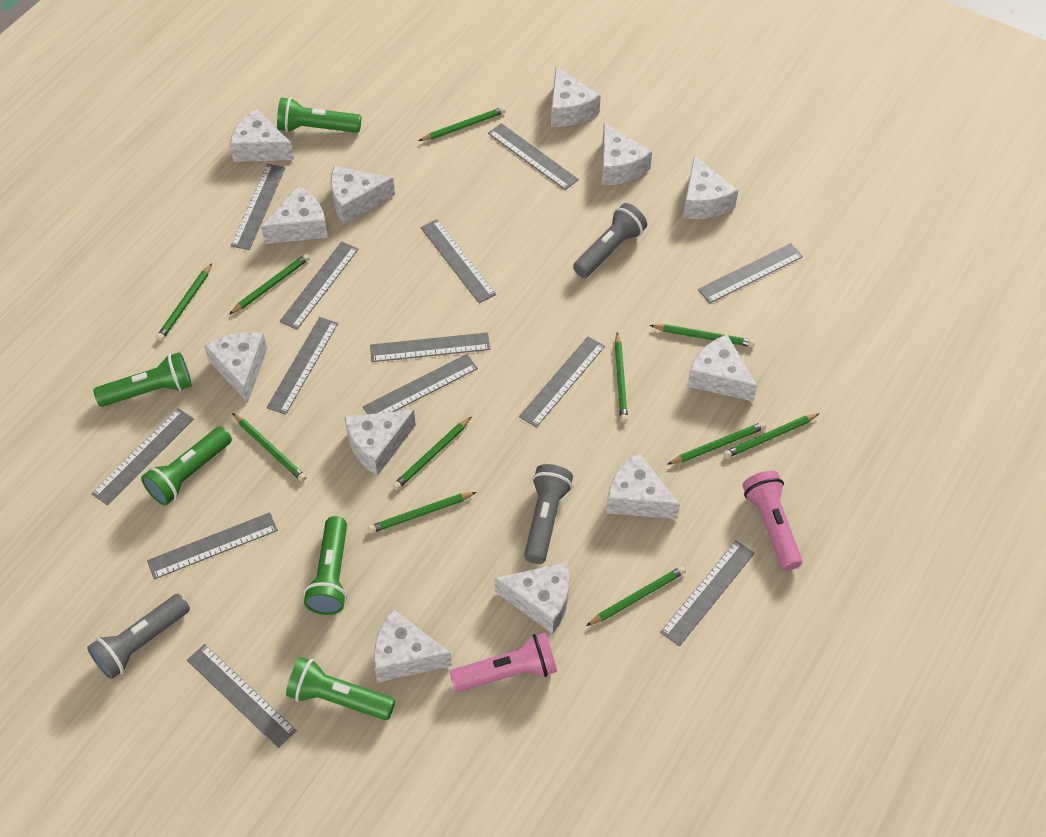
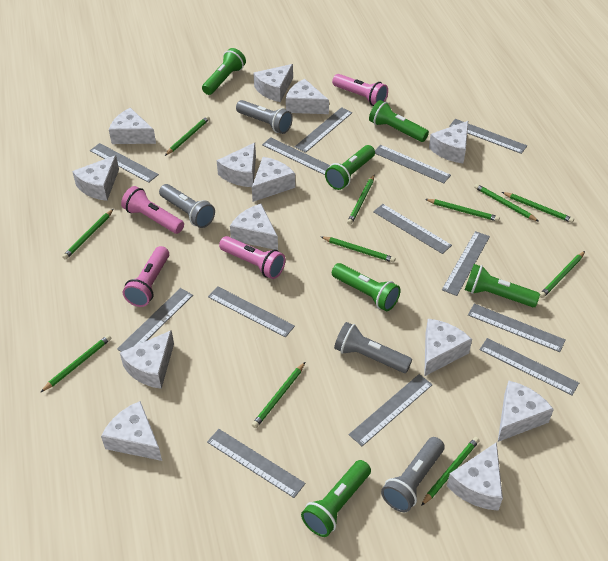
green flashlight: 5 -> 6
grey flashlight: 3 -> 4
pink flashlight: 2 -> 4
white cheese: 12 -> 13

